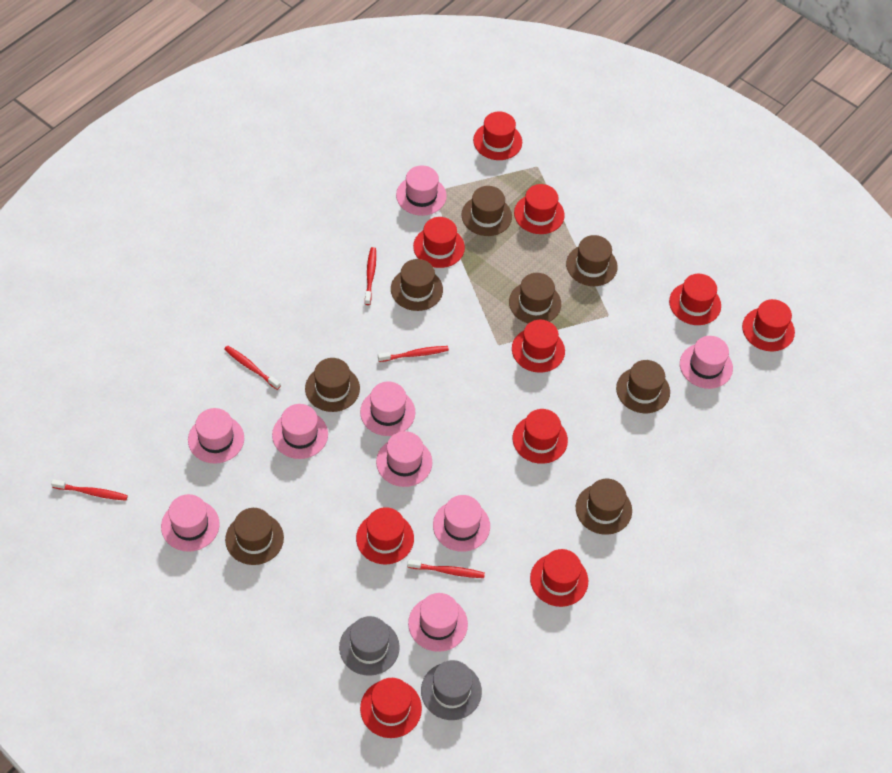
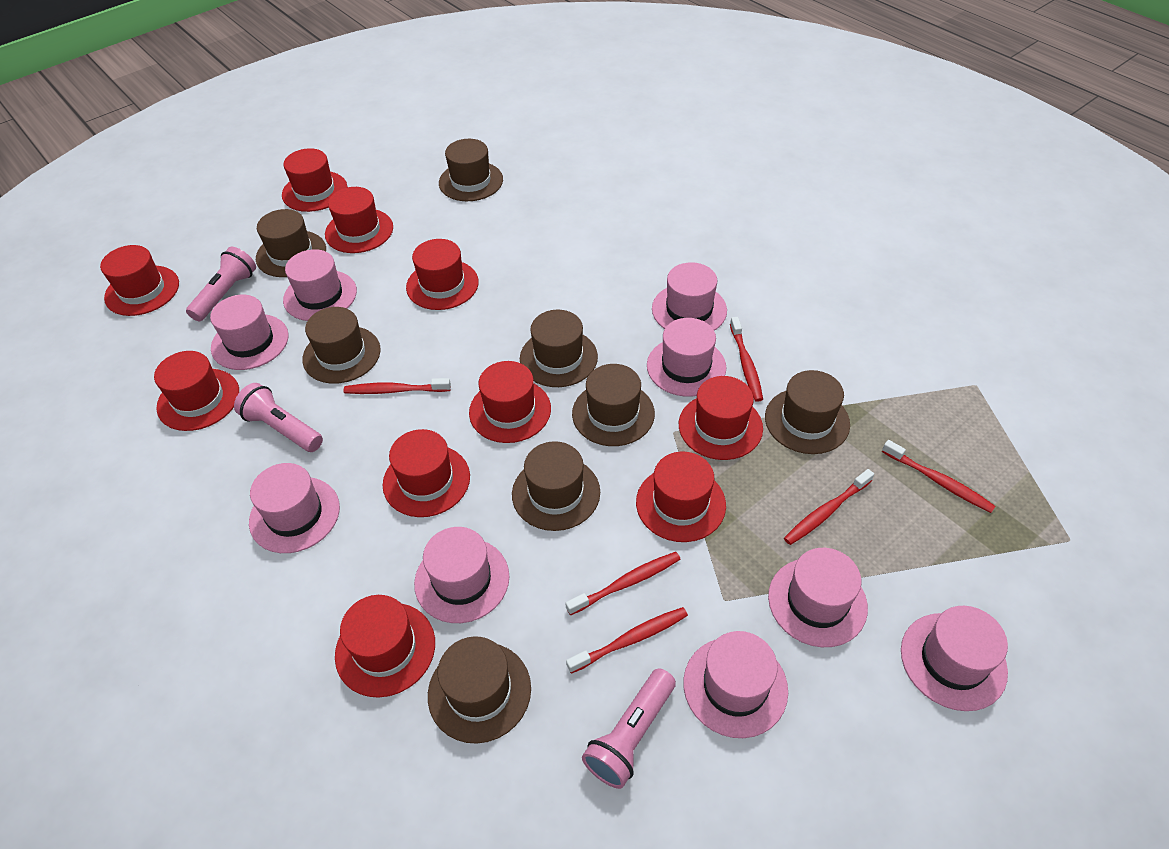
grey hat: 2 -> 0
pink flashlight: 0 -> 3
red toothbrush: 5 -> 6

